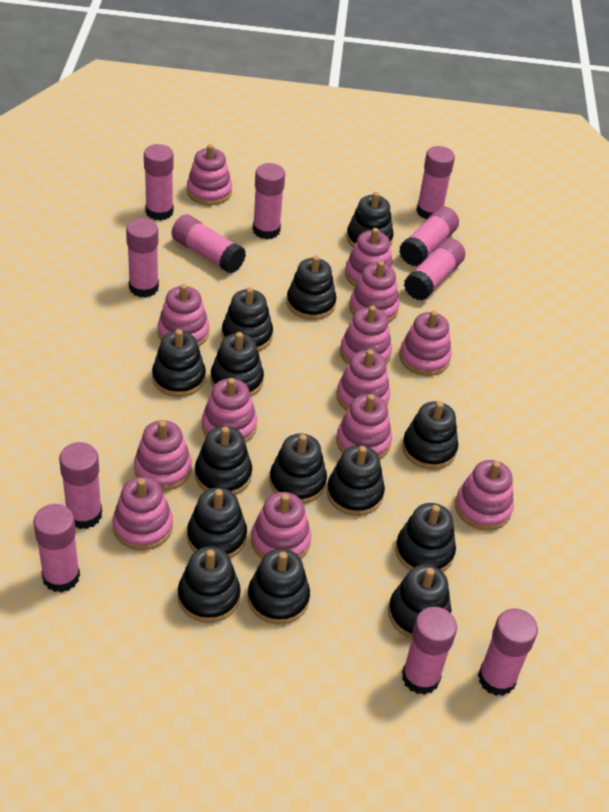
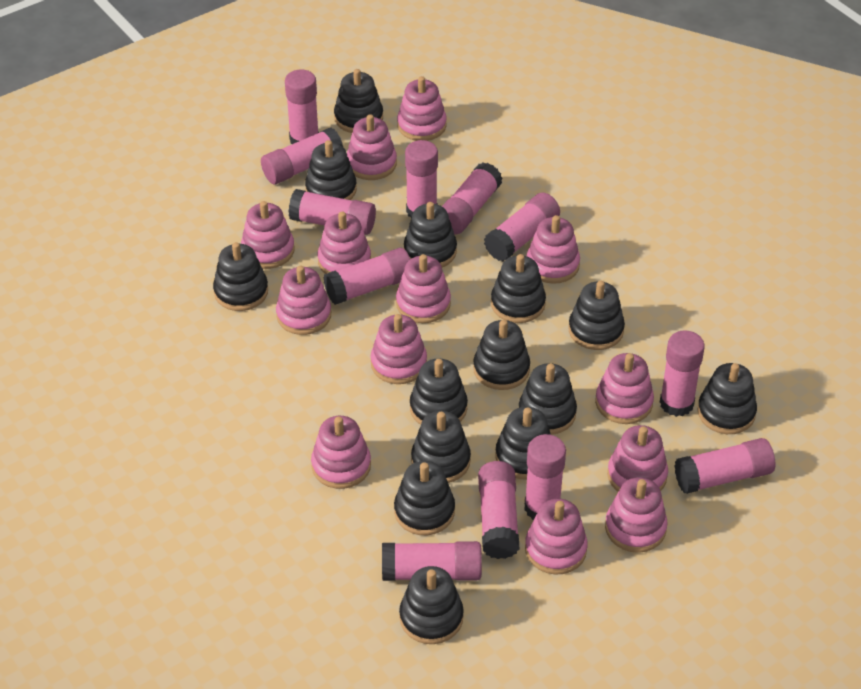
pink glue stick: 11 -> 12

